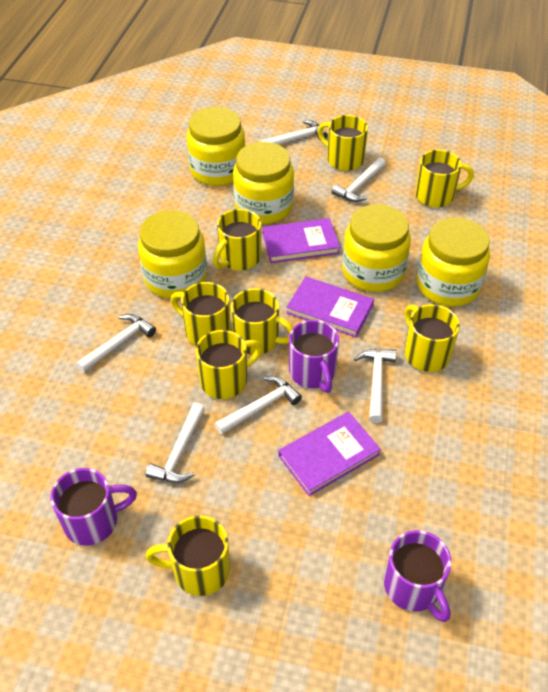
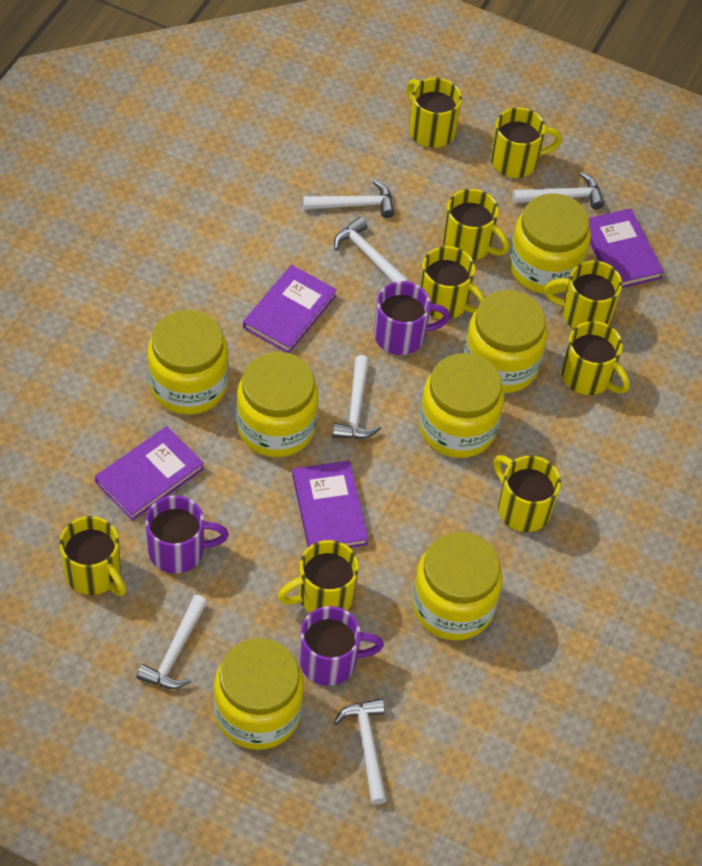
purple book: 3 -> 4
yellow jar: 5 -> 7
yellow mug: 8 -> 9

